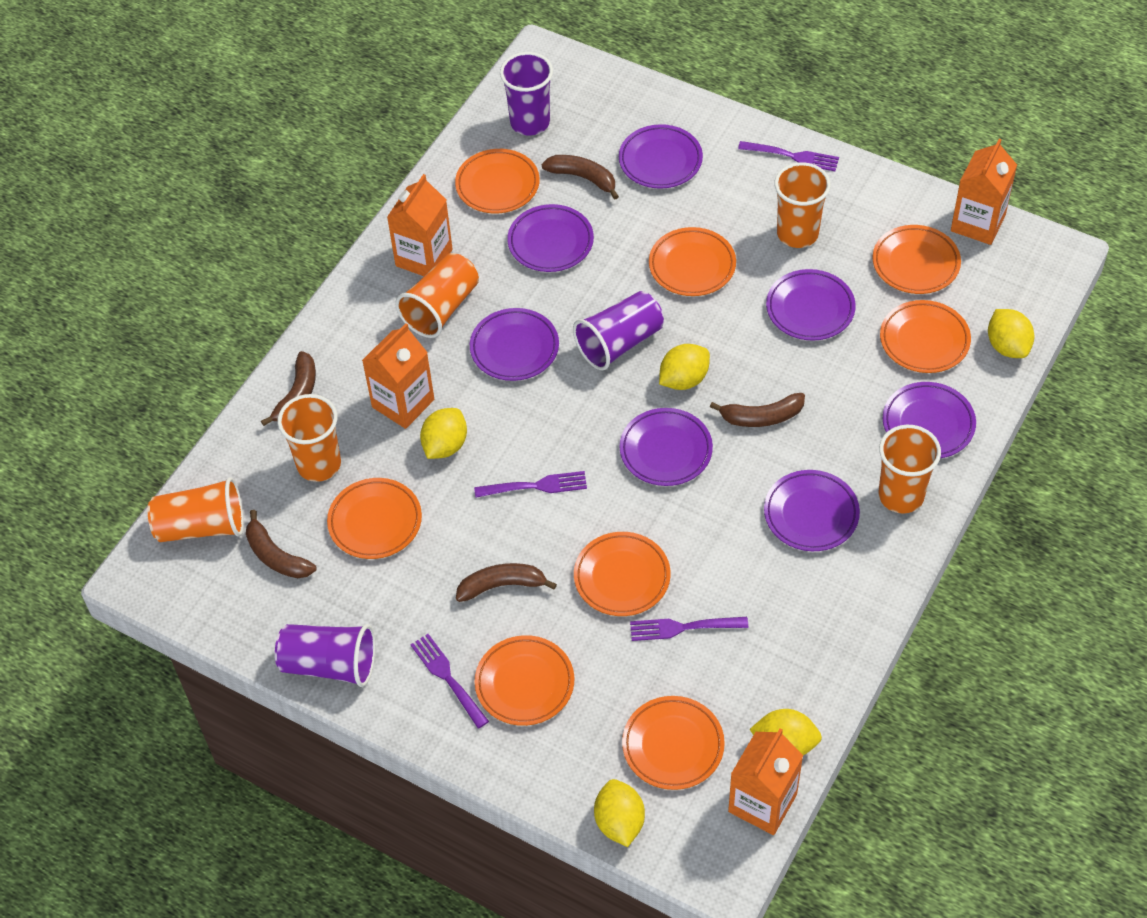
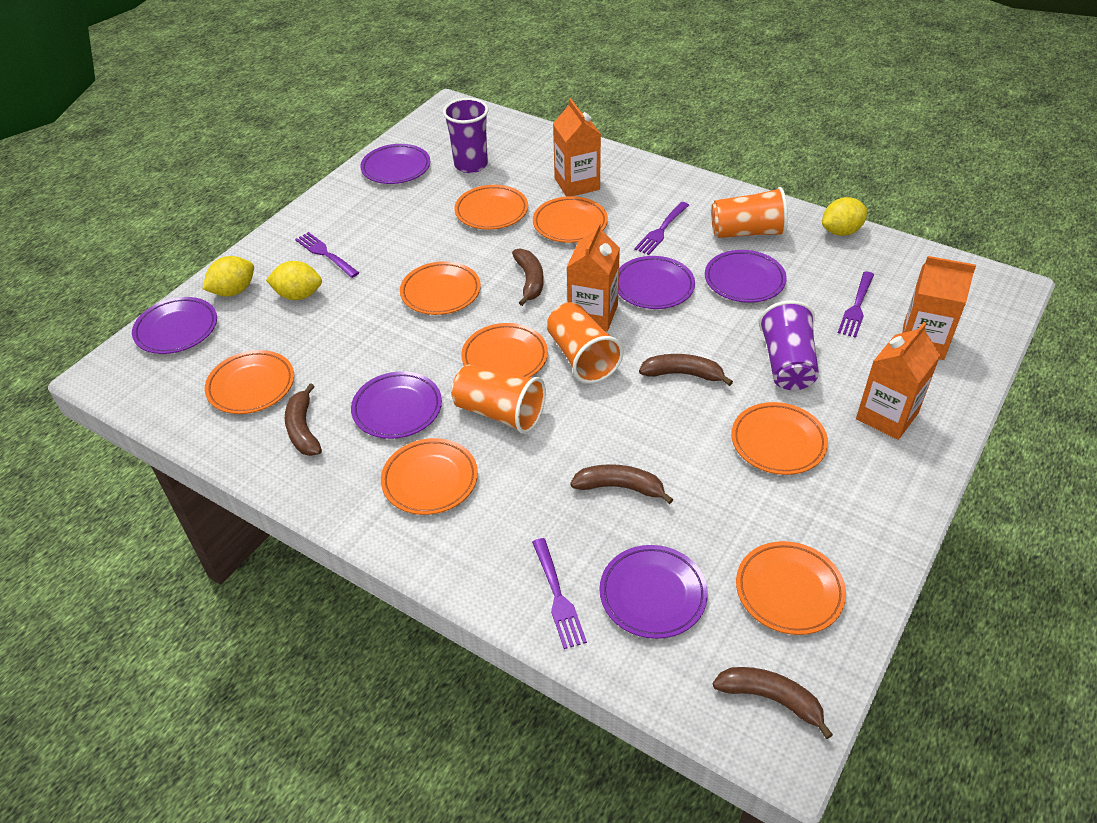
orange cup: 5 -> 3
purple cup: 3 -> 2
purple plate: 7 -> 6
yellow lemon: 5 -> 3

